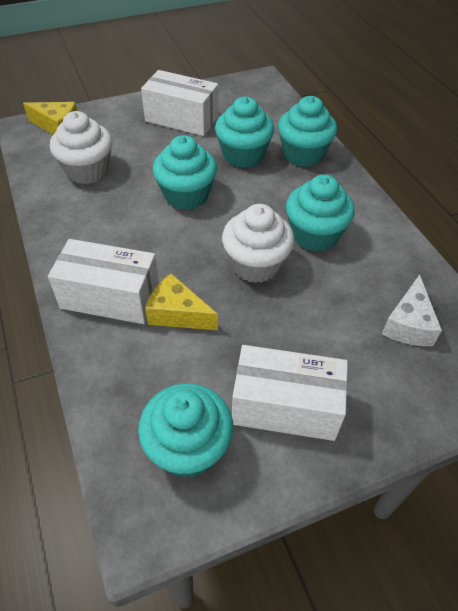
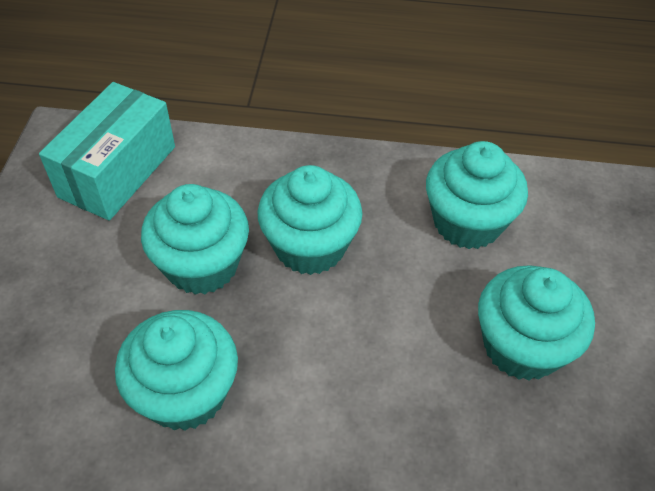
turquoise box: 0 -> 1
white box: 3 -> 0
white cheese: 1 -> 0
white cupcake: 2 -> 0
yellow cheese: 2 -> 0

